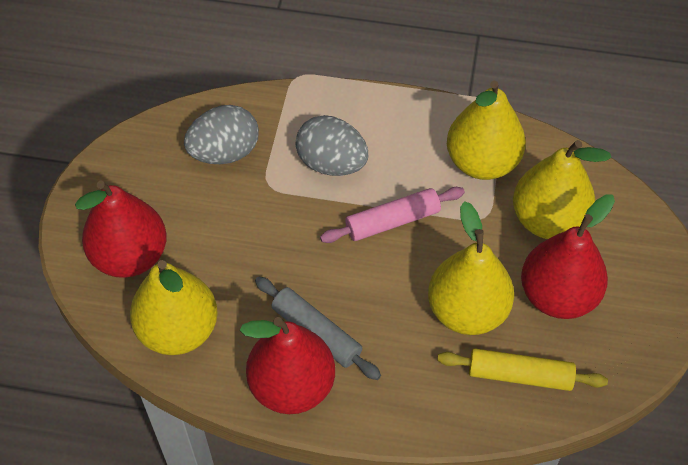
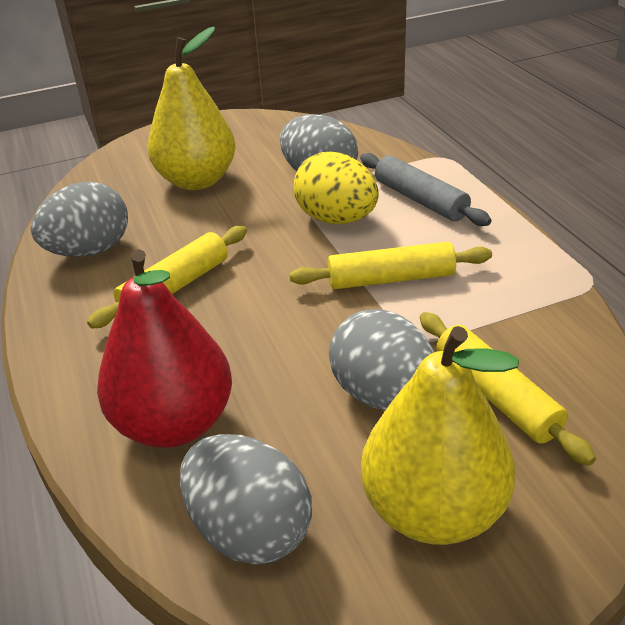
grey egg: 2 -> 4
pink rolling pin: 1 -> 0
red pear: 3 -> 1
yellow egg: 0 -> 1
yellow pear: 4 -> 2
yellow rolling pin: 1 -> 3

